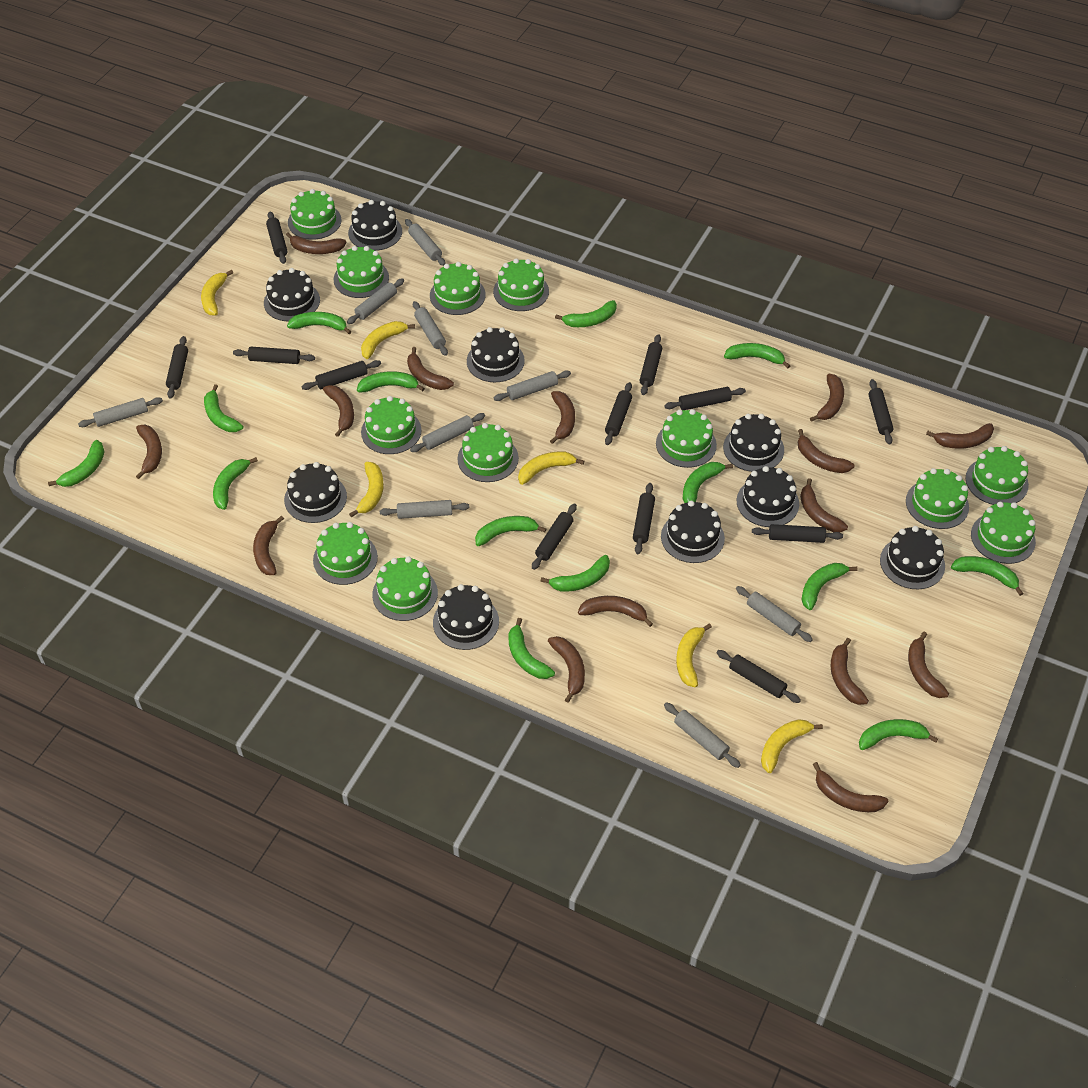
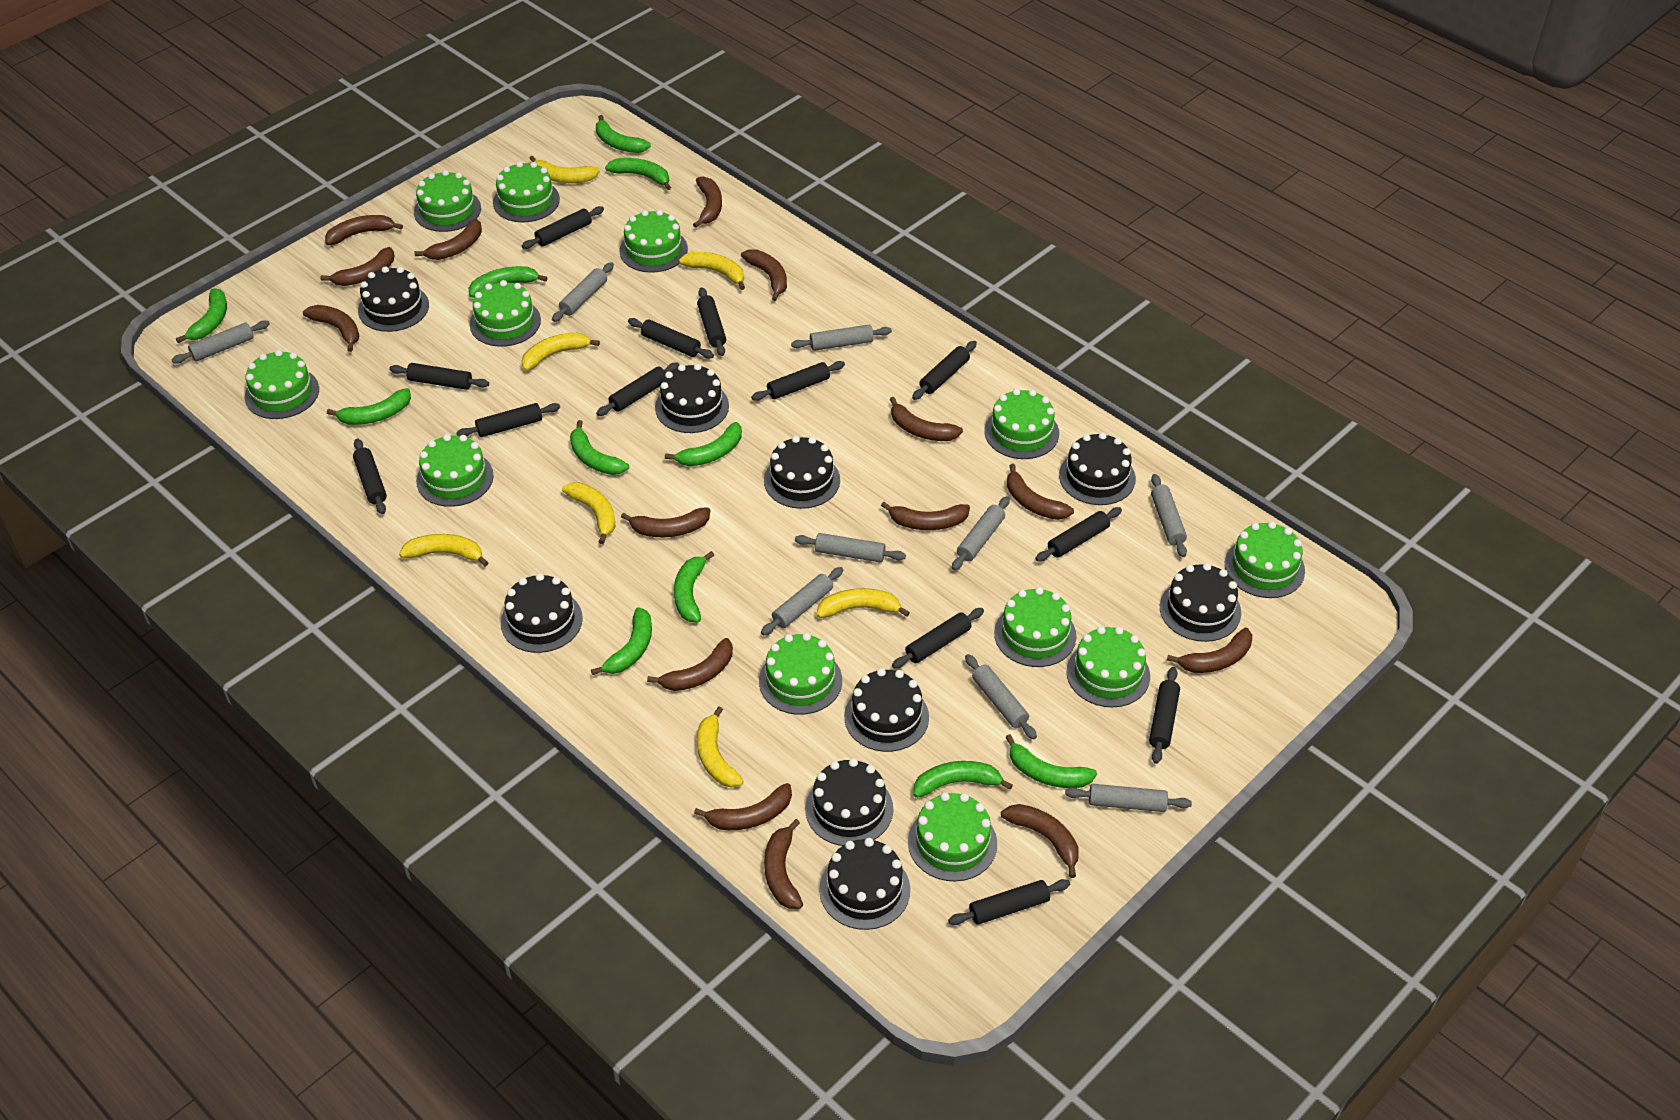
black rolling pin: 12 -> 13
green banana: 14 -> 11
yellow banana: 6 -> 7

